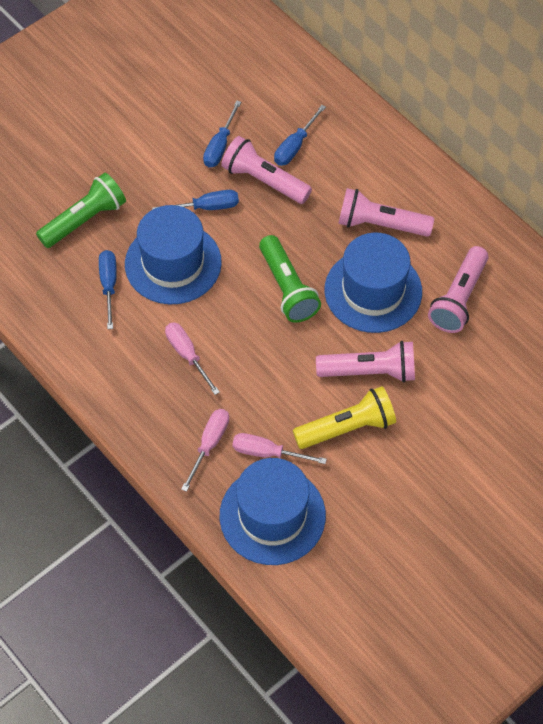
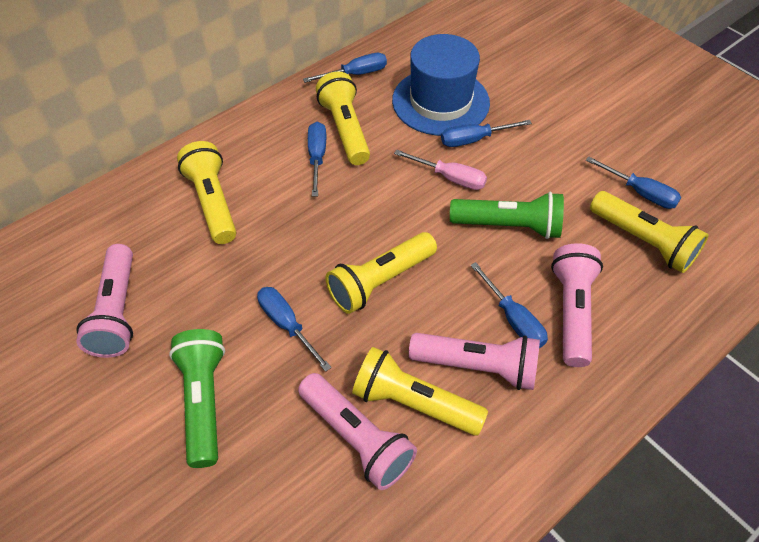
blue hat: 3 -> 1
blue screwdriver: 4 -> 6
pink screwdriver: 3 -> 1
yellow flashlight: 1 -> 5

